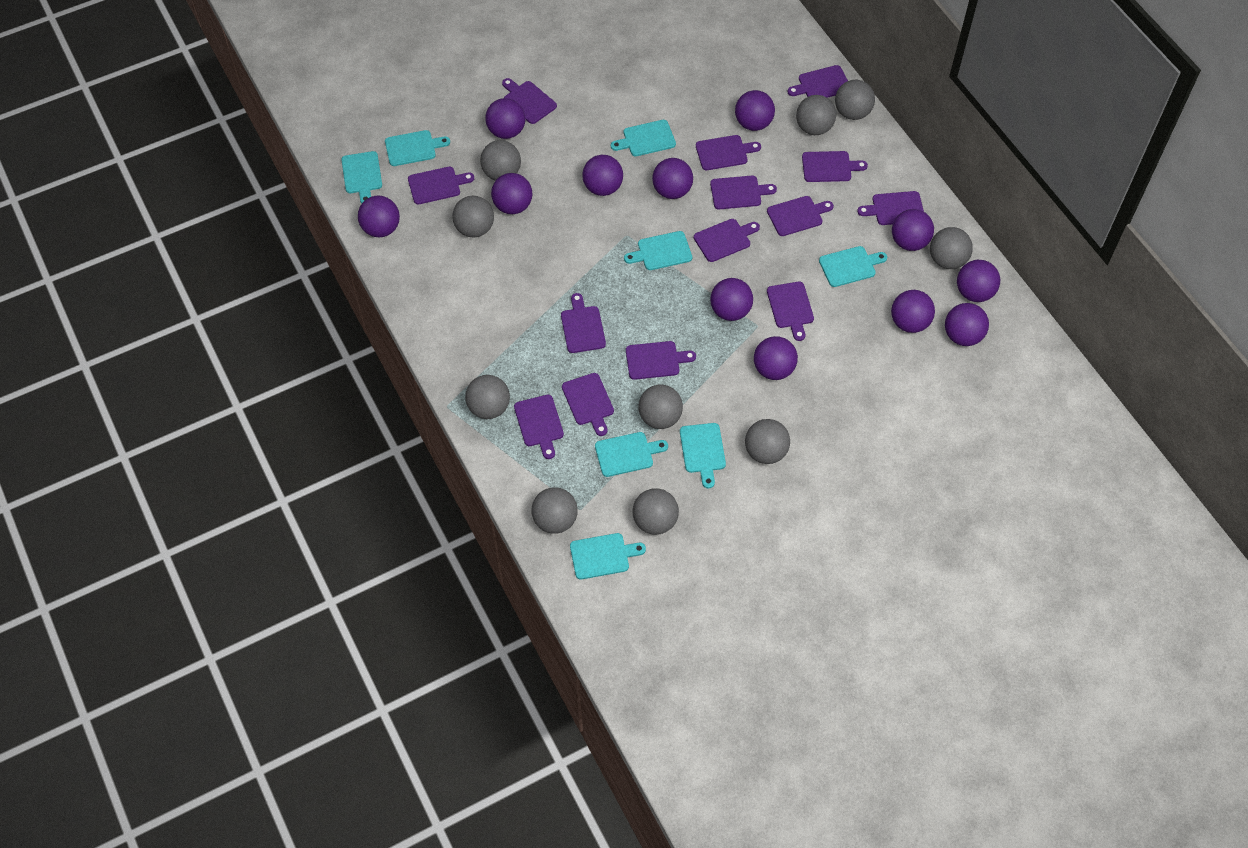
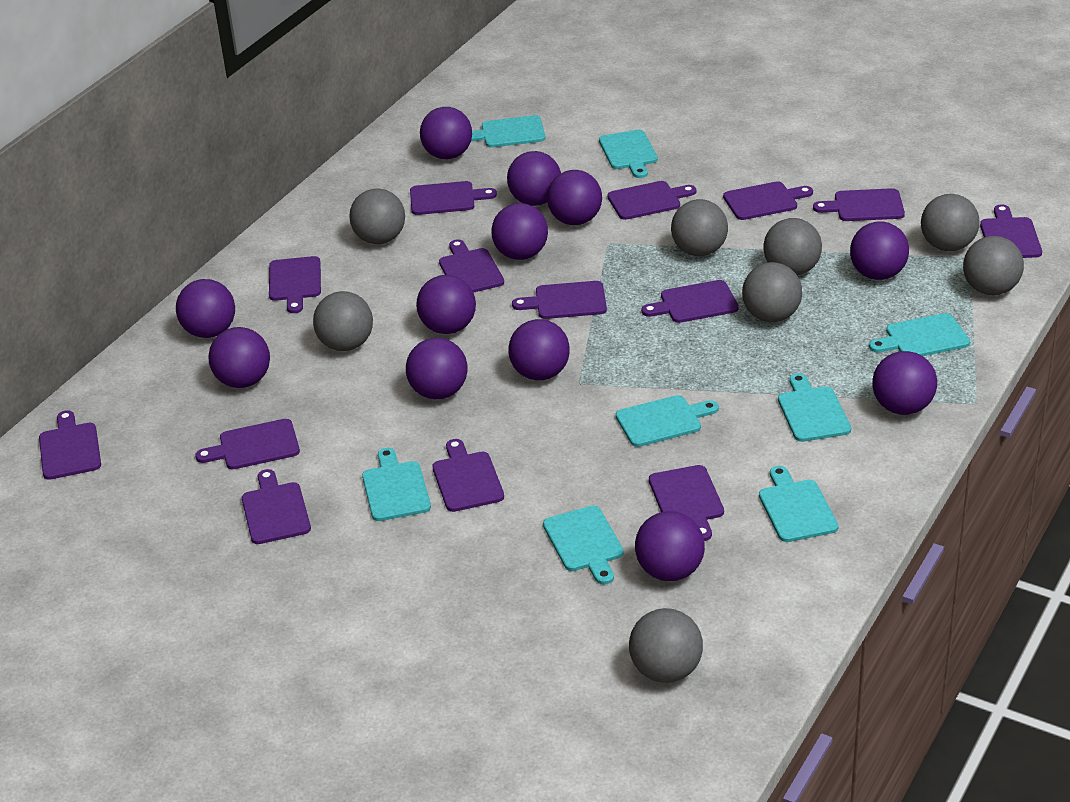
grey ball: 10 -> 8

